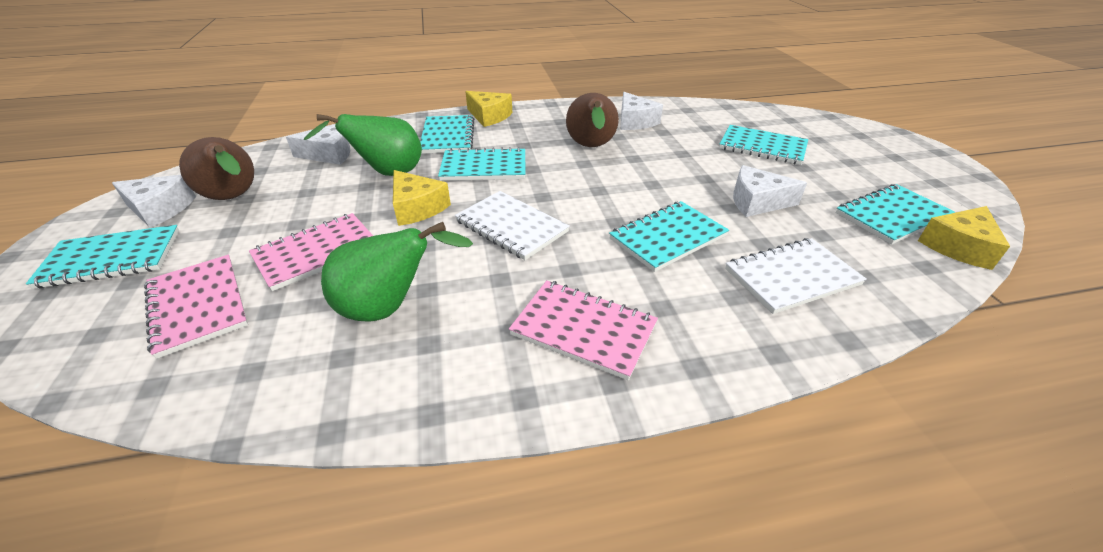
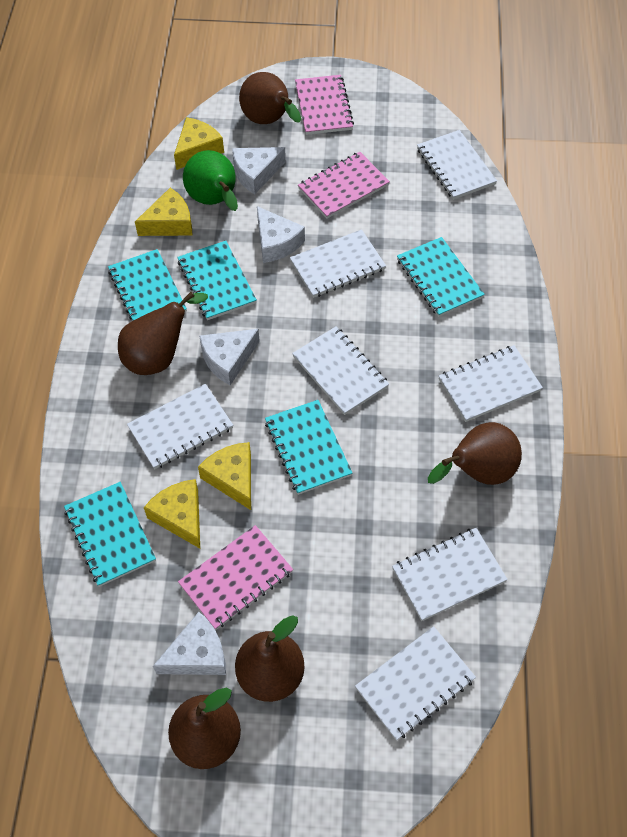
brown pear: 2 -> 5
green pear: 2 -> 1
turquoise notebook: 6 -> 5
white notebook: 2 -> 7
yellow cheese: 3 -> 4

